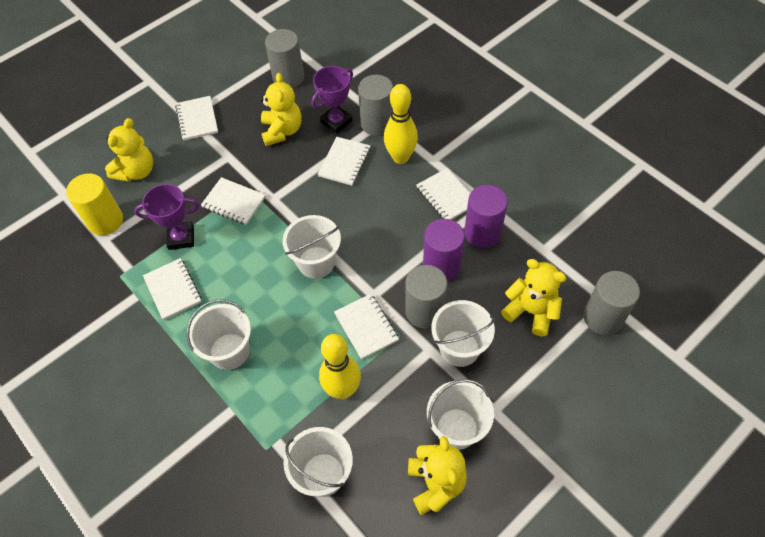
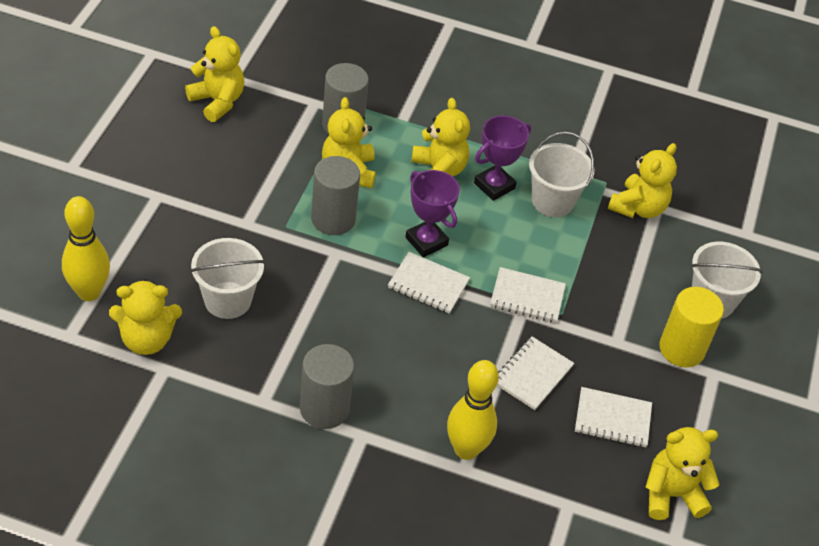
grey cylinder: 4 -> 3
purple cylinder: 2 -> 0
white bucket: 5 -> 3
white notebook: 6 -> 4
yellow teddy bear: 4 -> 6

